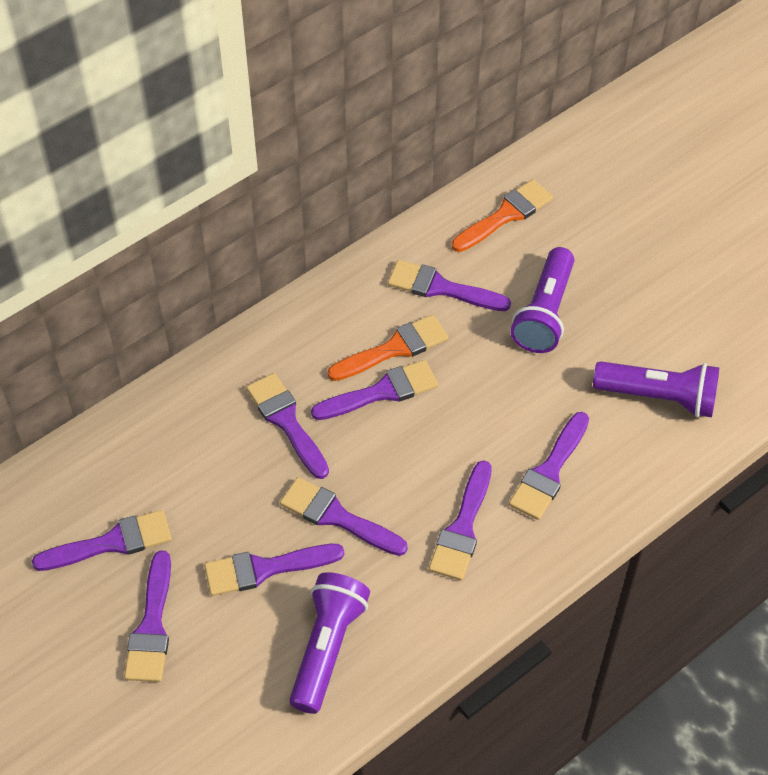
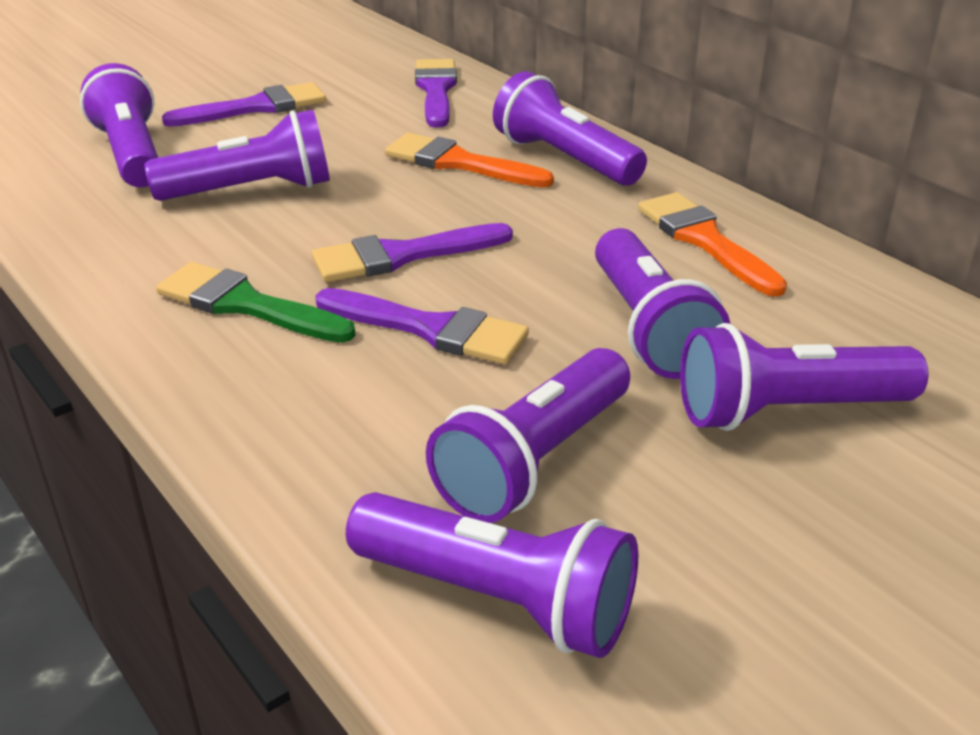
green brush: 0 -> 1
purple brush: 9 -> 4
purple flashlight: 3 -> 7

